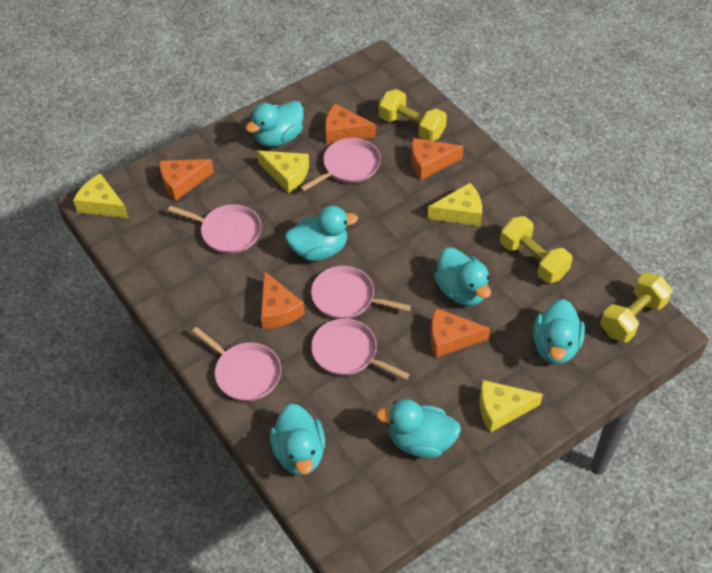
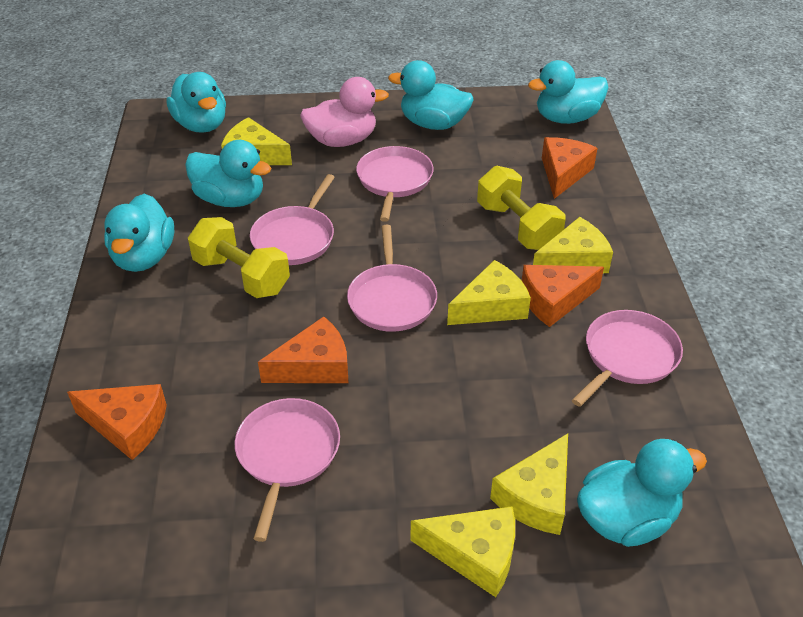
orange cheese: 5 -> 4
pink duck: 0 -> 1
yellow cheese: 4 -> 5
yellow dumbbell: 3 -> 2

